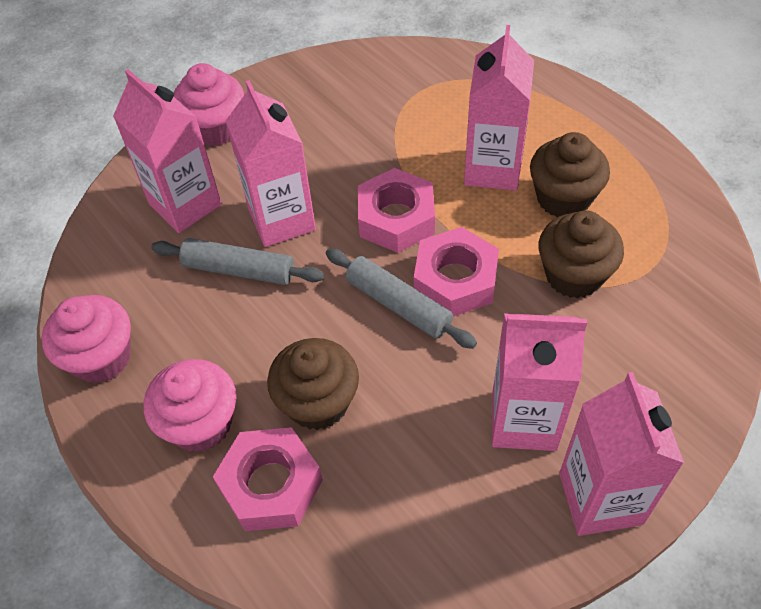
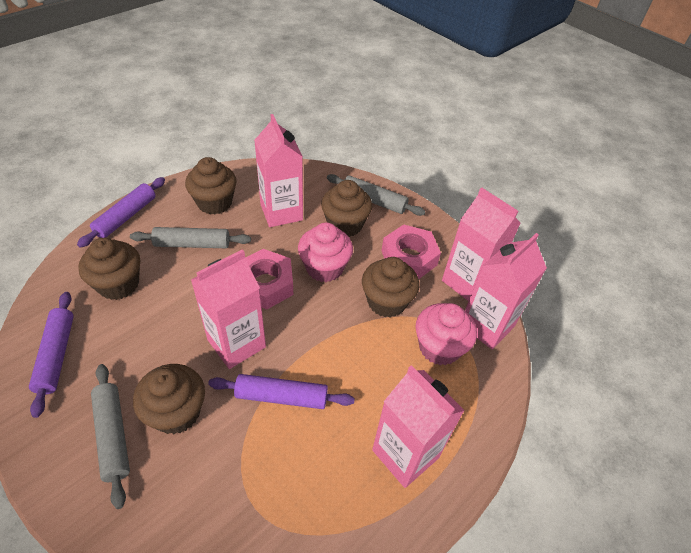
brown cupcake: 3 -> 5
grey rolling pin: 2 -> 3
pink cupcake: 3 -> 2
pink nut: 3 -> 2
purple rolling pin: 0 -> 3

